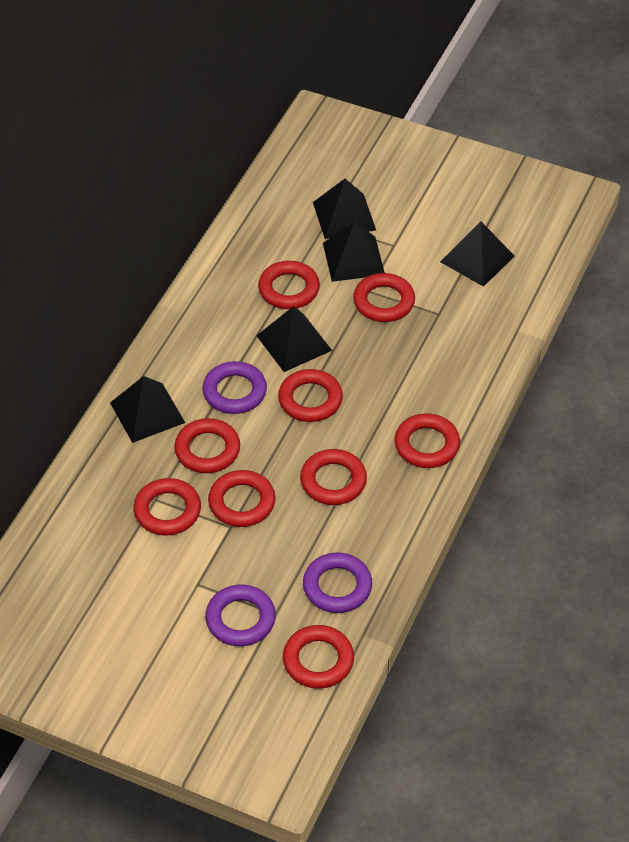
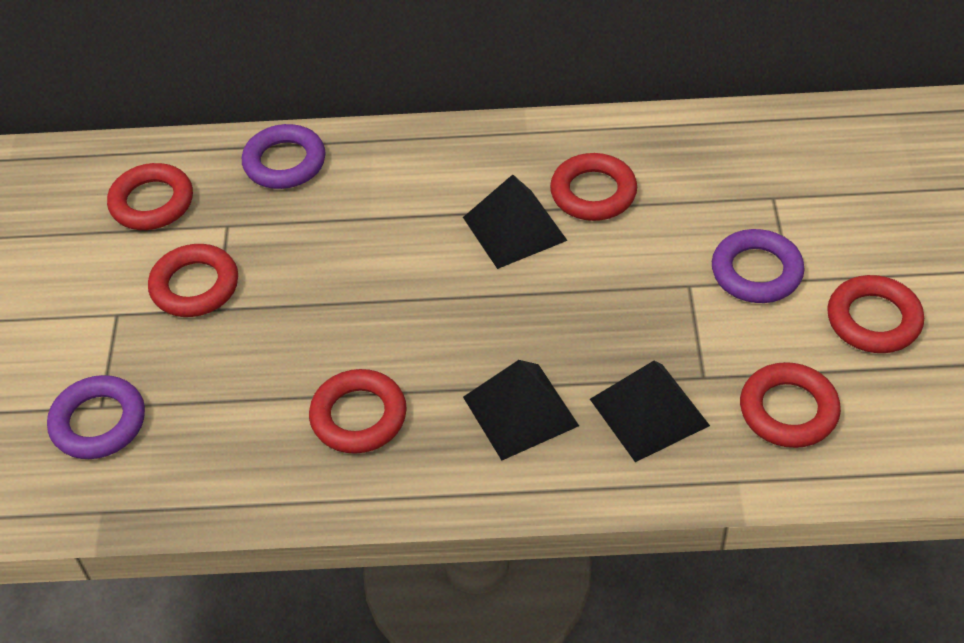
black pyramid: 5 -> 3
red ring: 9 -> 6

